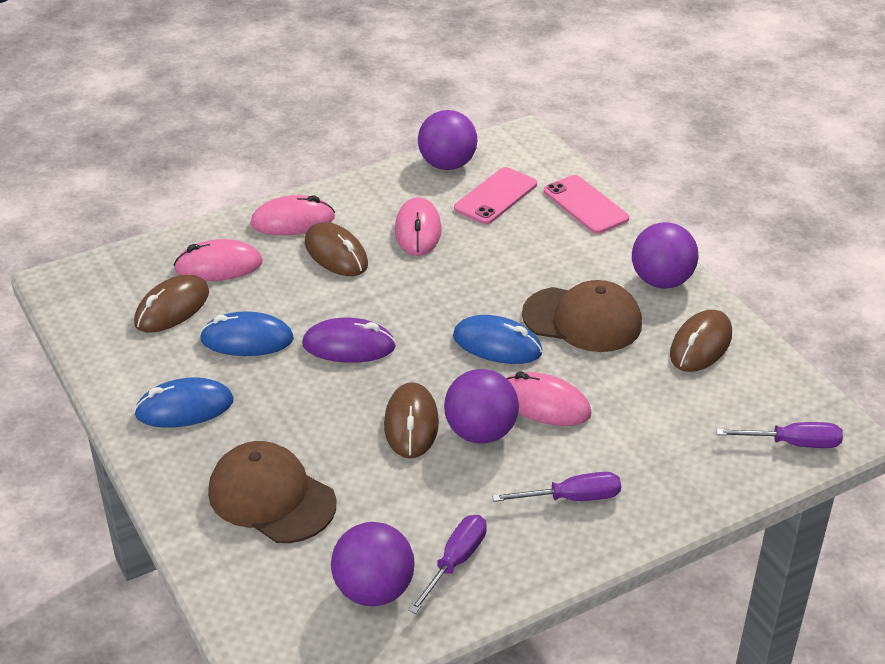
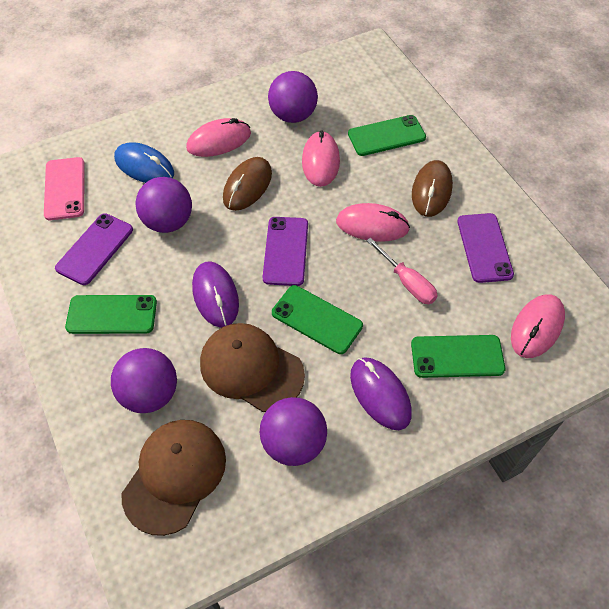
blue mouse: 3 -> 1
brown mouse: 4 -> 2
green phone: 0 -> 4
pink phone: 2 -> 1
pink screwdriver: 0 -> 1
purple mouse: 1 -> 2
purple phone: 0 -> 3
purple screwdriver: 3 -> 0

